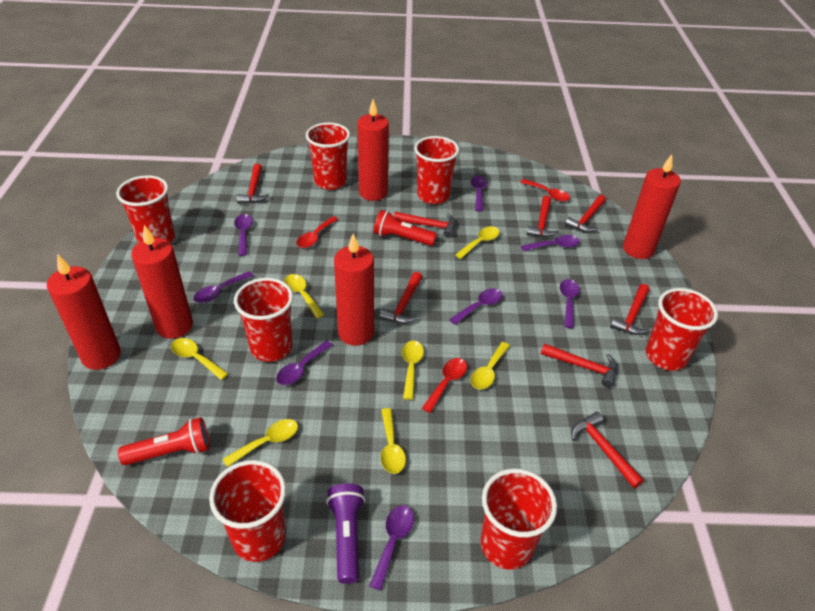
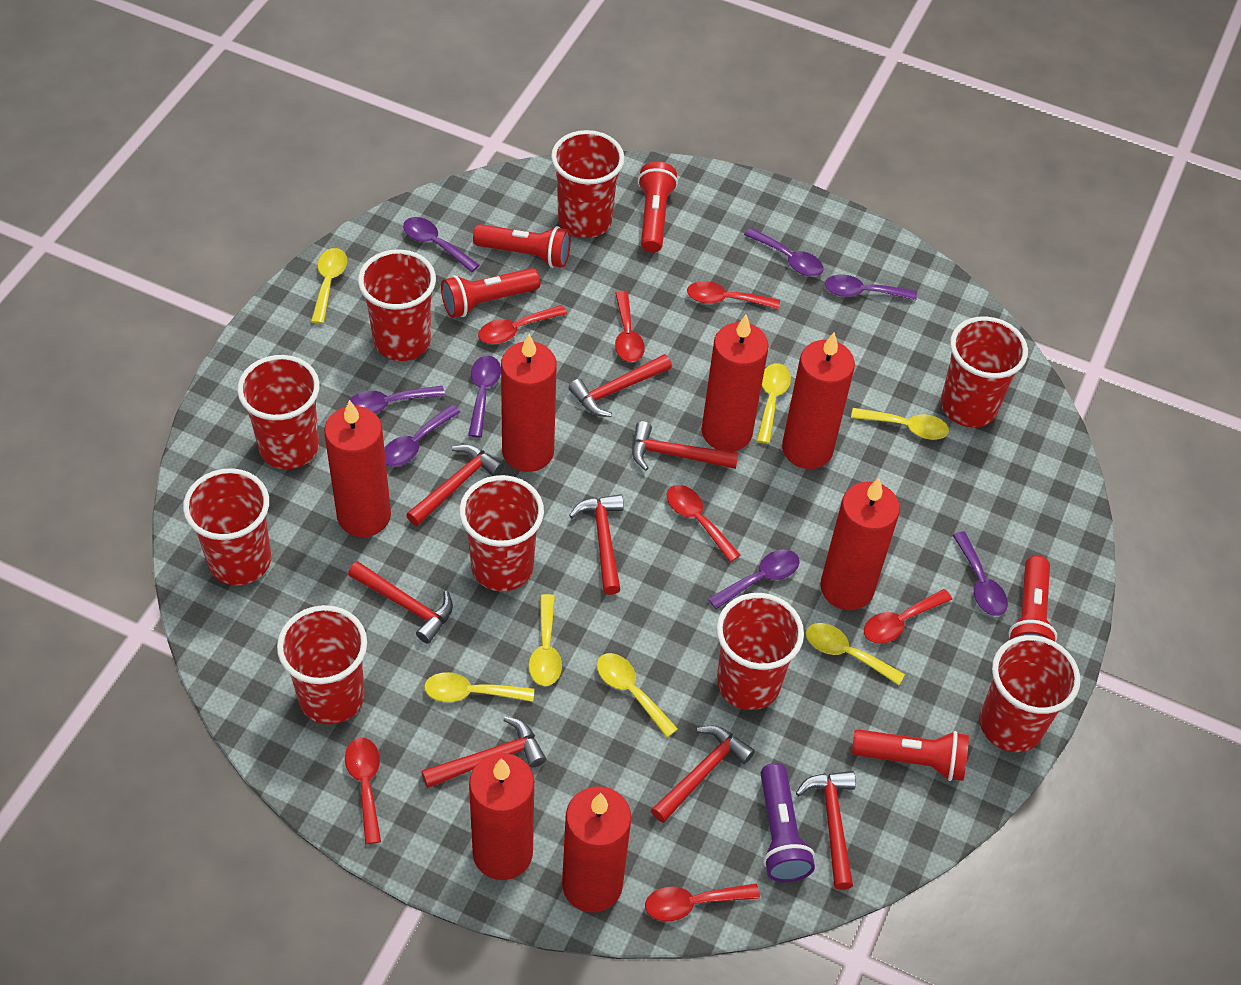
red candle: 5 -> 7
red cup: 7 -> 9
red flashlight: 2 -> 5
red spoon: 3 -> 7

